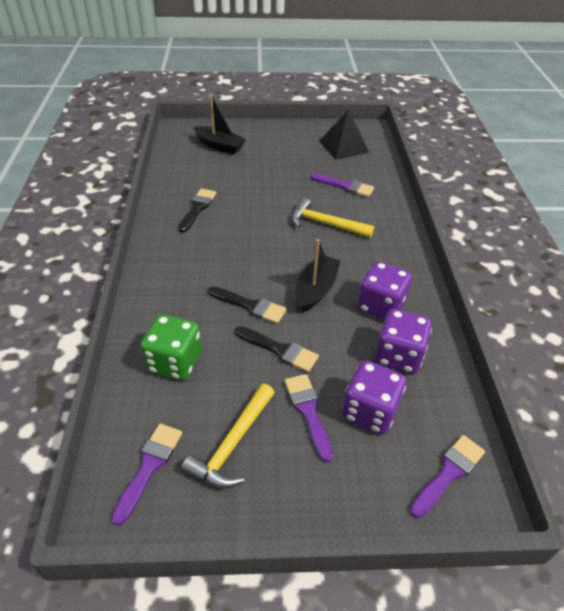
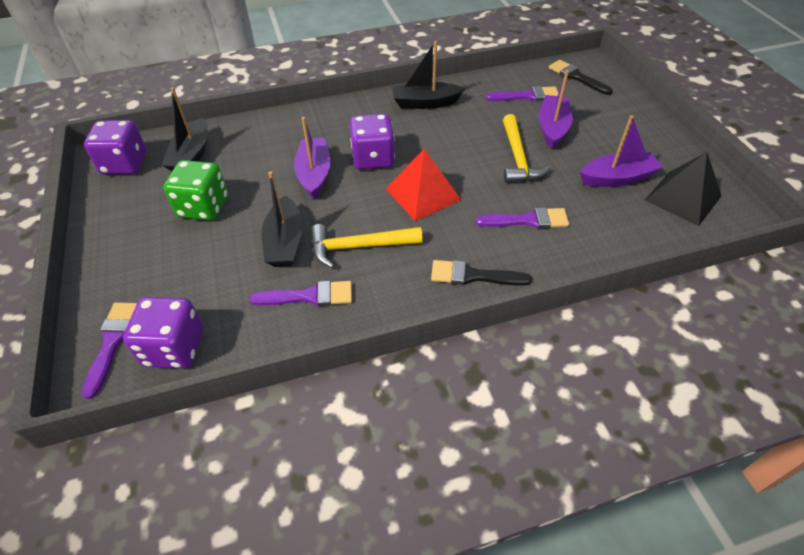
black boat: 2 -> 3
black brush: 3 -> 2
purple boat: 0 -> 3
red pyramid: 0 -> 1

